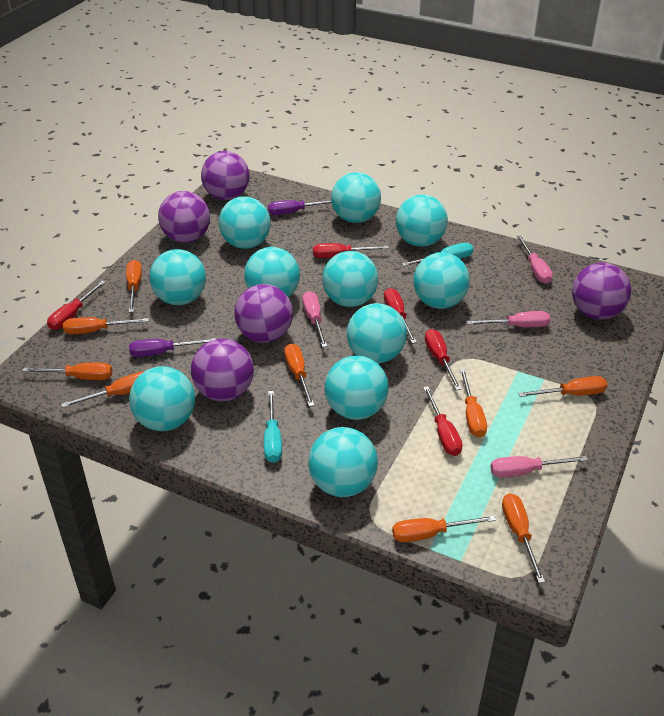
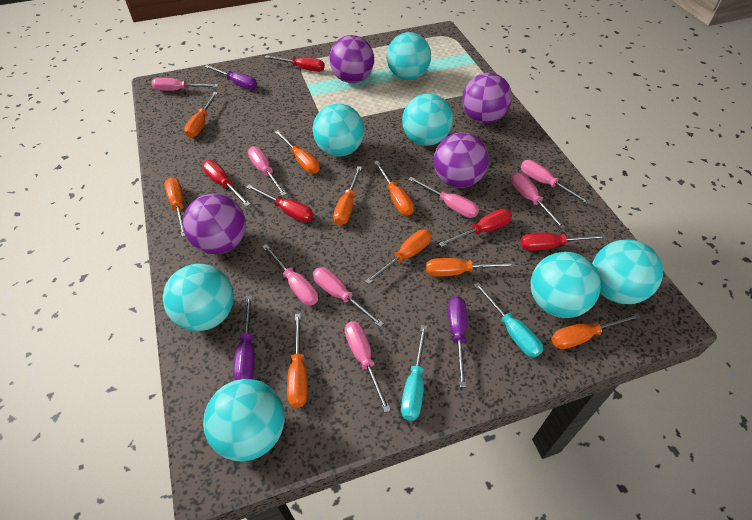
pink screwdriver: 4 -> 8
purple ball: 5 -> 4
purple screwdriver: 2 -> 3
turquoise ball: 11 -> 7

